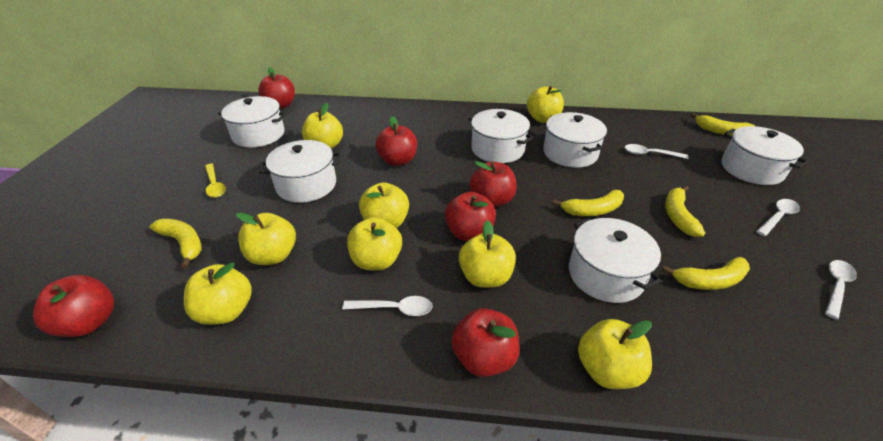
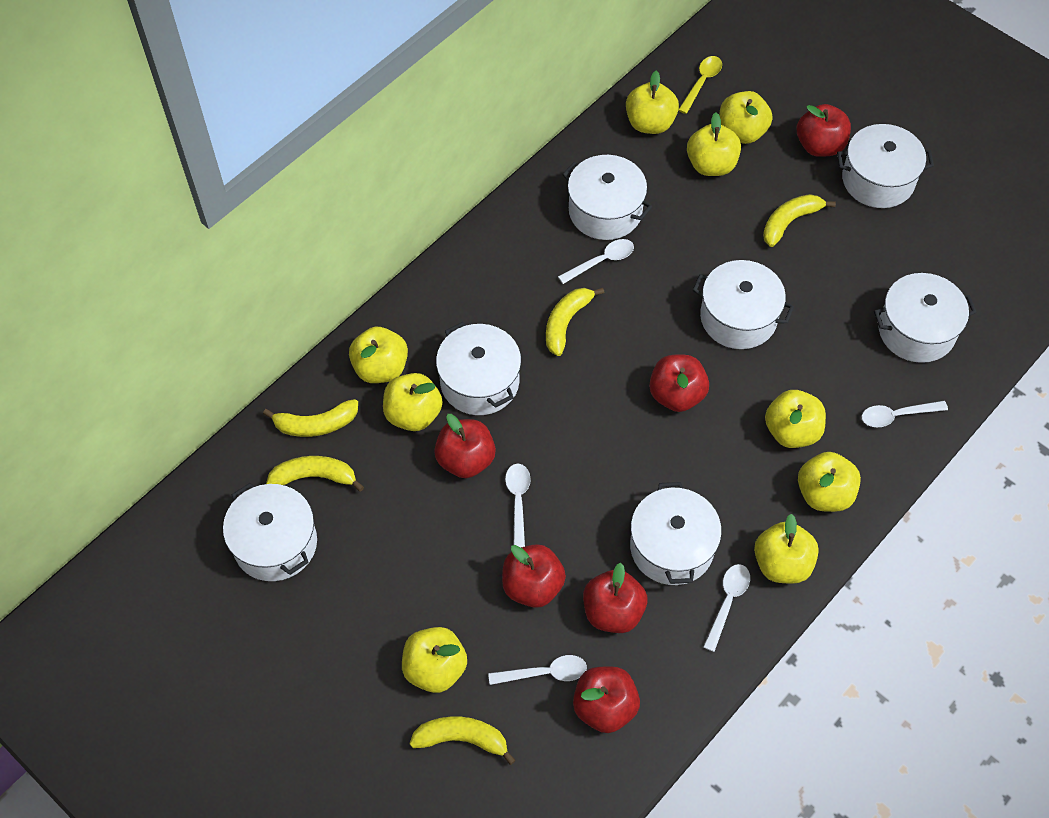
white pot: 6 -> 7
white spoon: 4 -> 5
yellow apple: 8 -> 9

